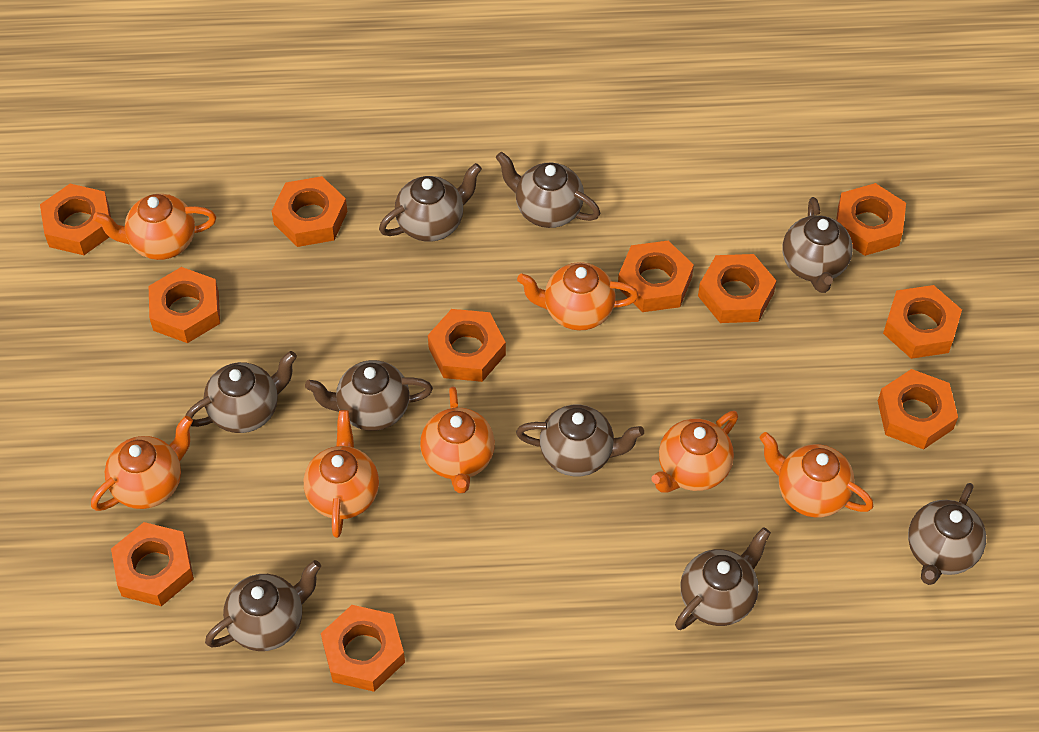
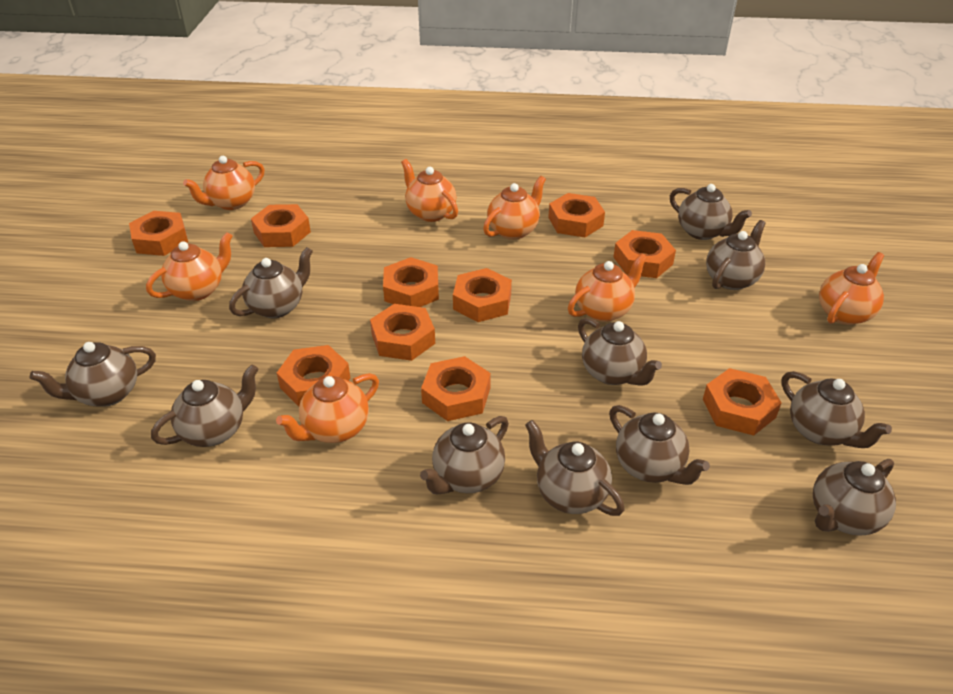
brown teapot: 9 -> 11
orange nut: 11 -> 10

